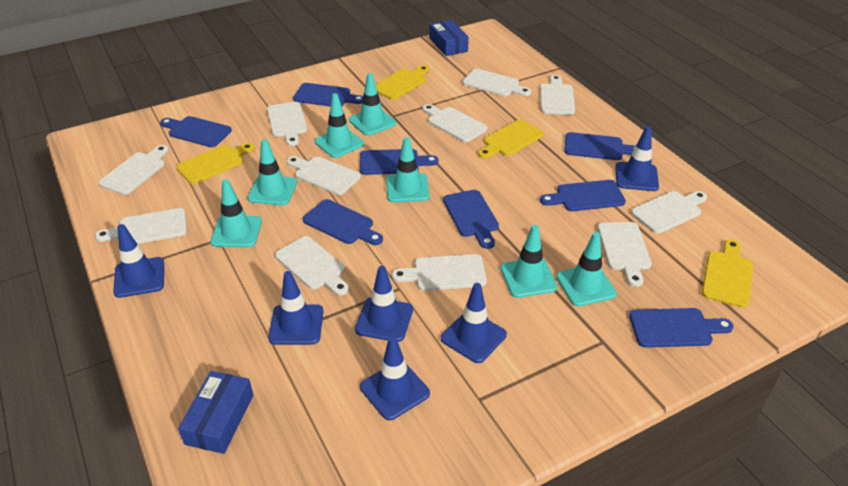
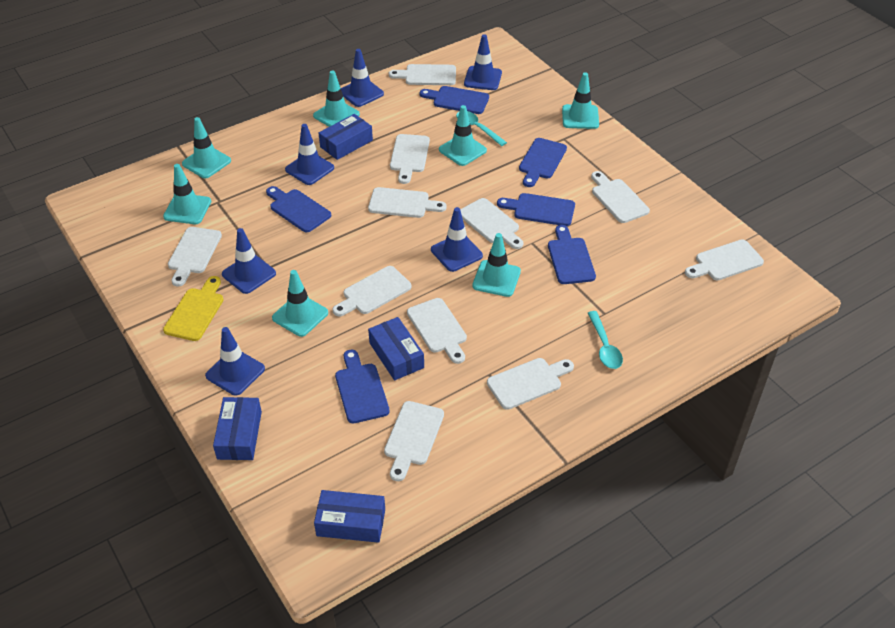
blue box: 2 -> 4
blue cutting board: 8 -> 6
turquoise spoon: 0 -> 2
yellow cutting board: 4 -> 1

